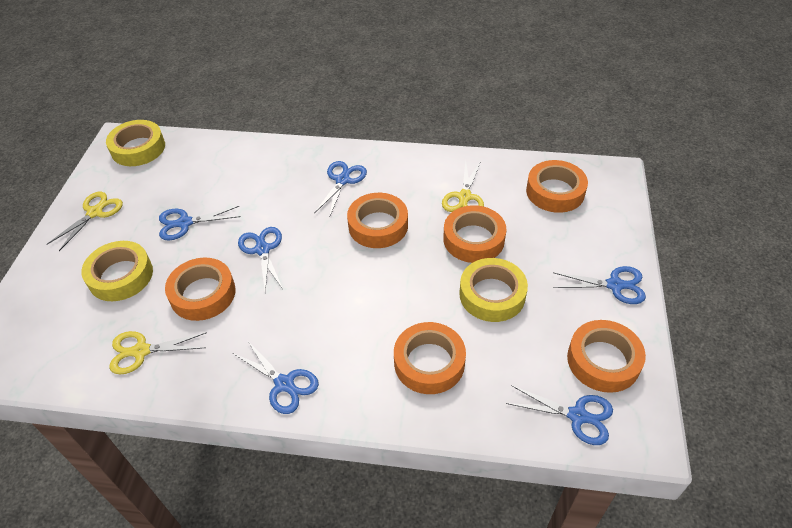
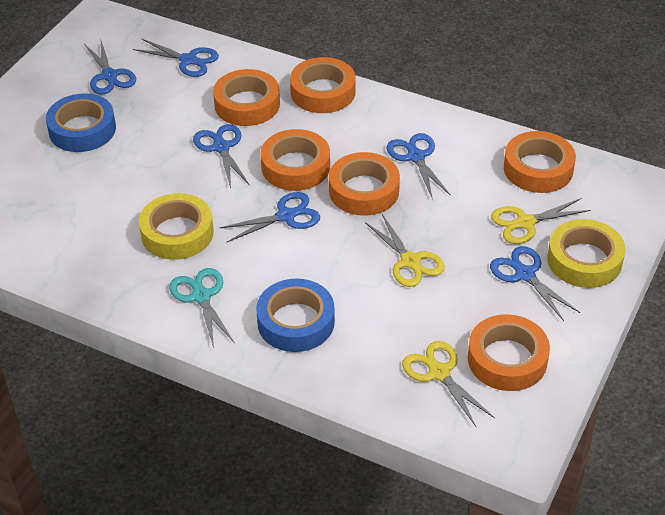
blue tape: 0 -> 2
turquoise scissors: 0 -> 1
yellow tape: 3 -> 2

